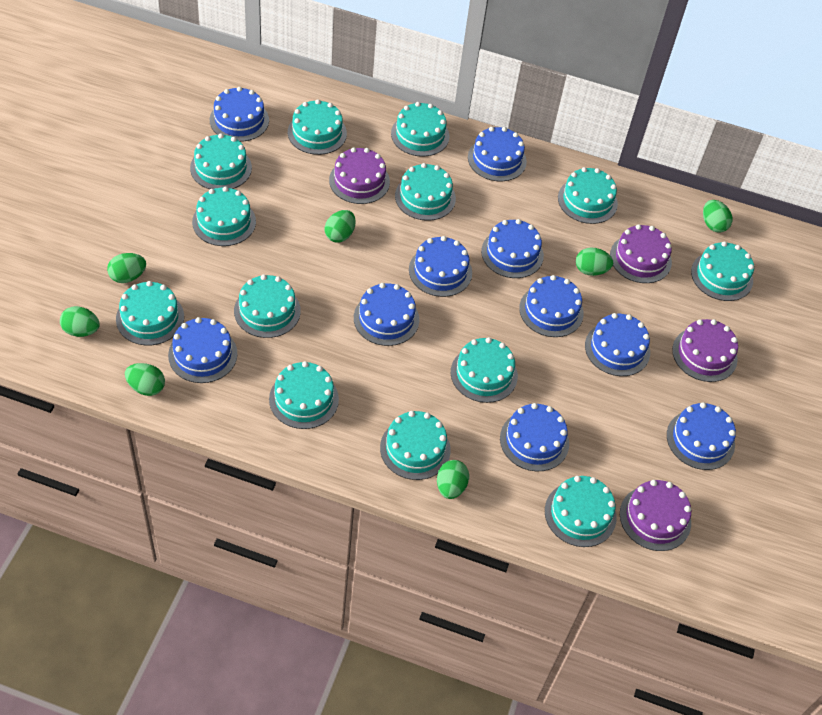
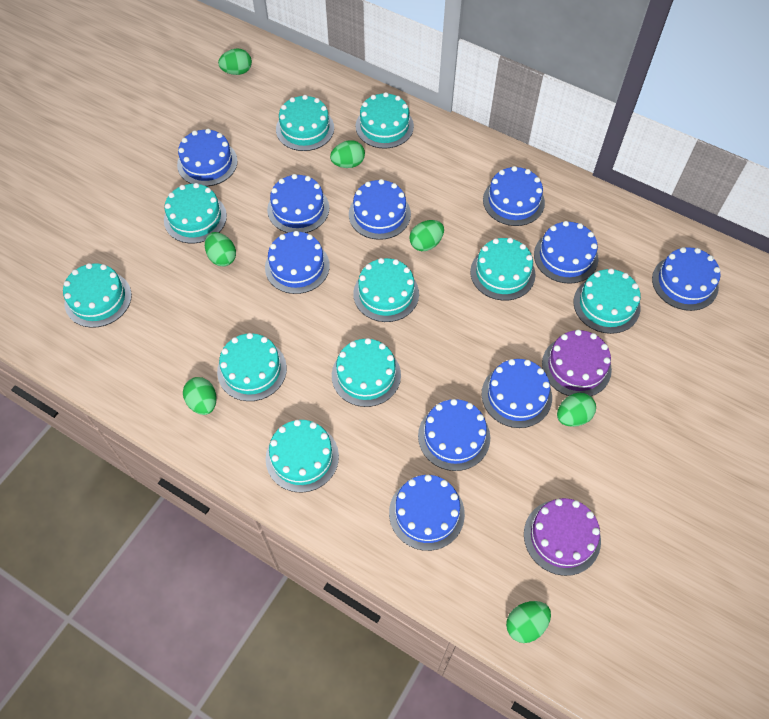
purple cake: 4 -> 2
turquoise cake: 13 -> 10

